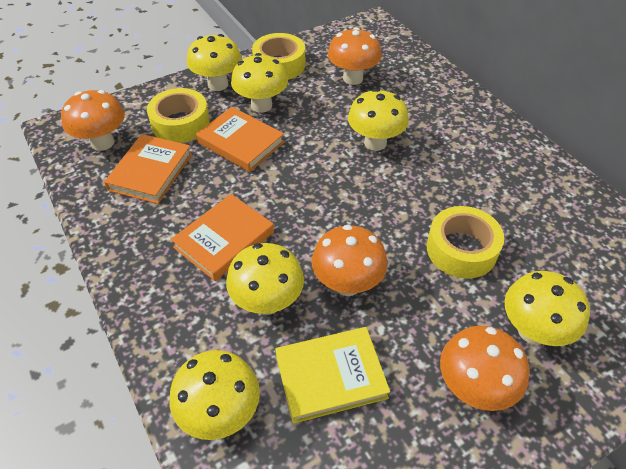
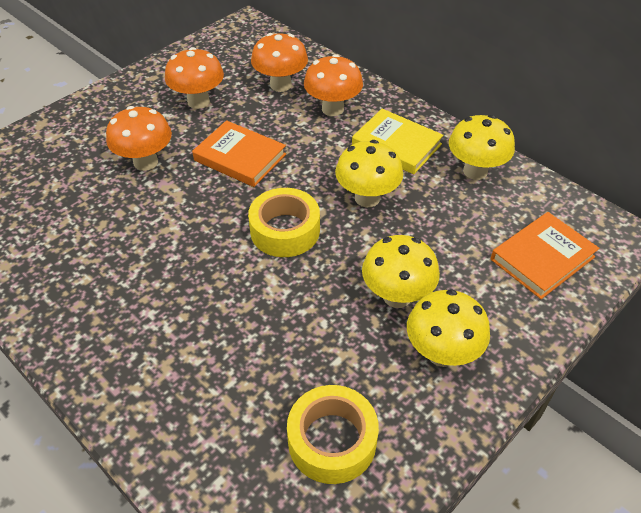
orange book: 3 -> 2
yellow mushroom: 6 -> 4
yellow tape: 3 -> 2

